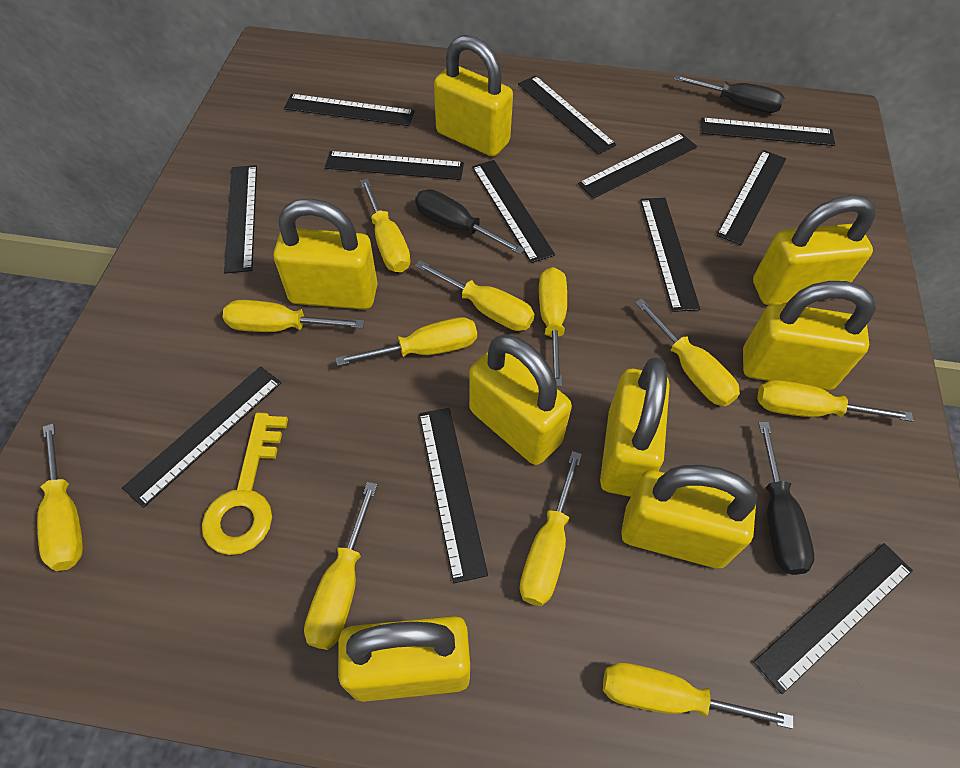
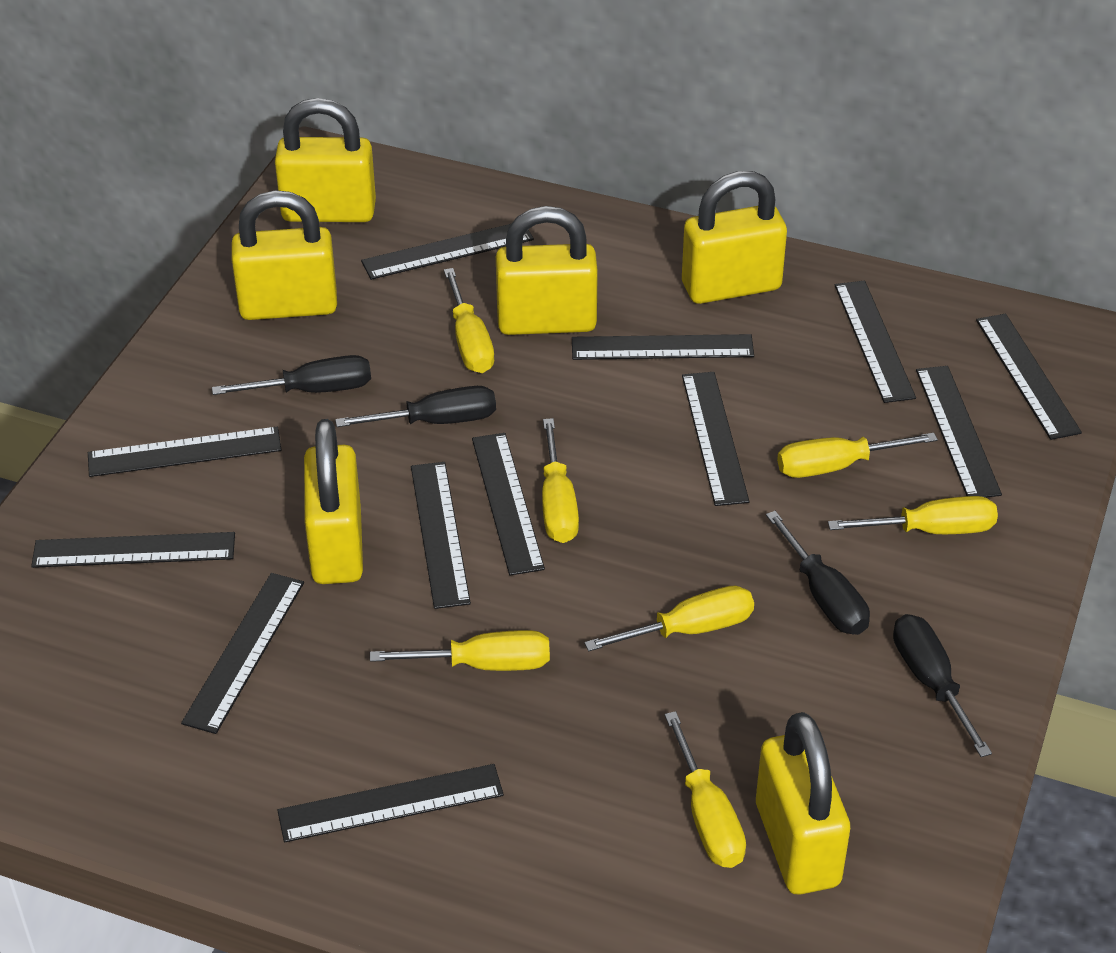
black screwdriver: 3 -> 4
yellow key: 1 -> 0
yellow padlock: 8 -> 6
yellow screwdriver: 11 -> 7

